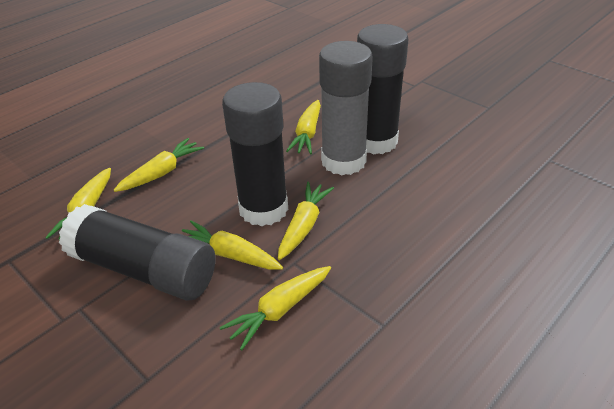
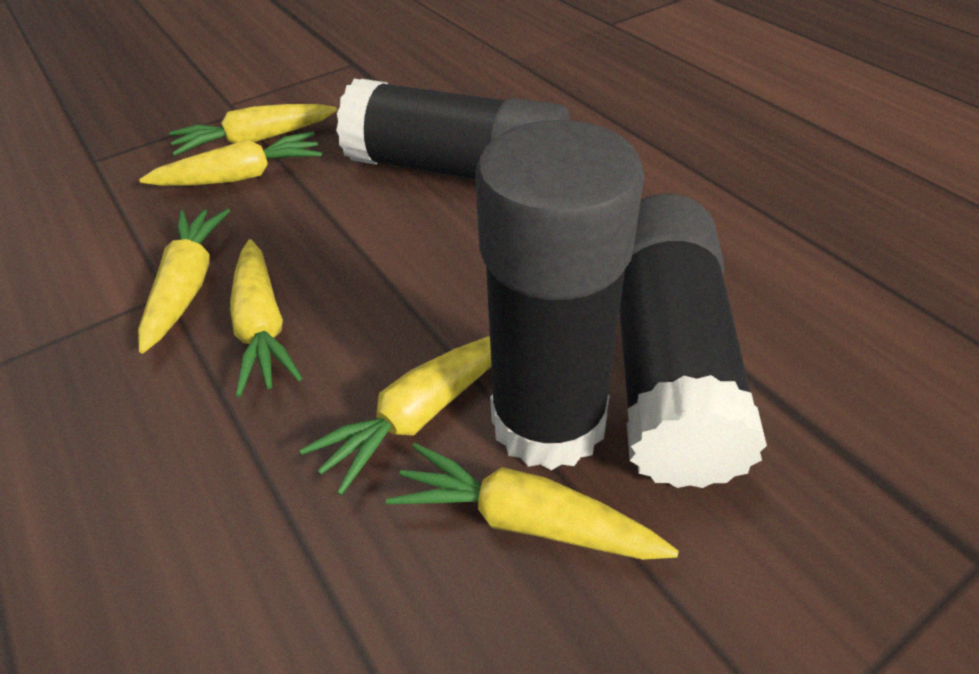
grey glue stick: 1 -> 0

